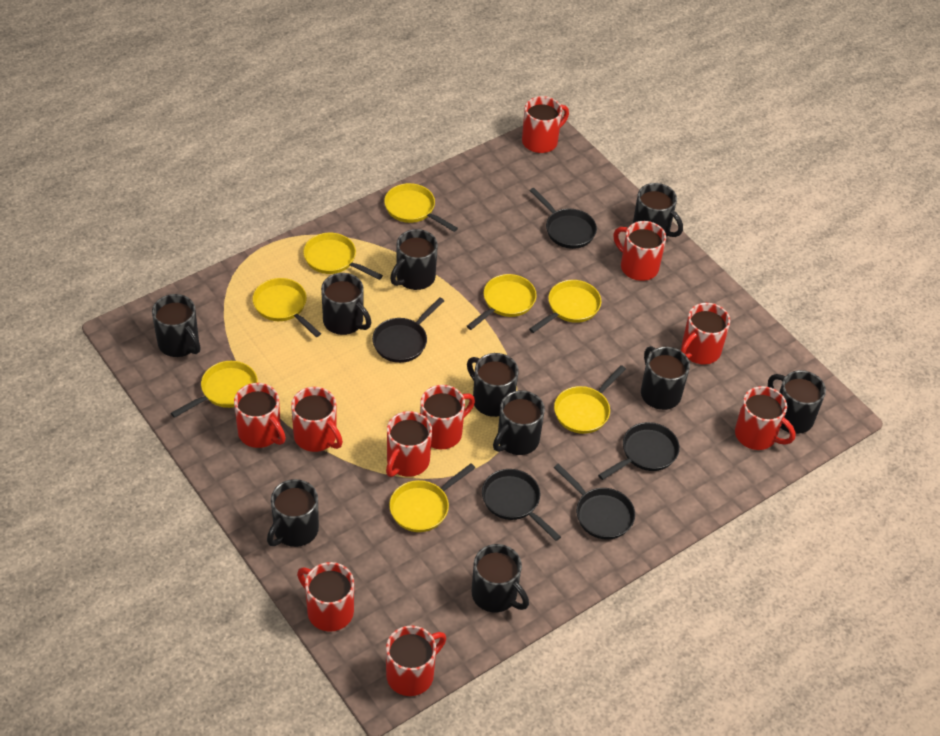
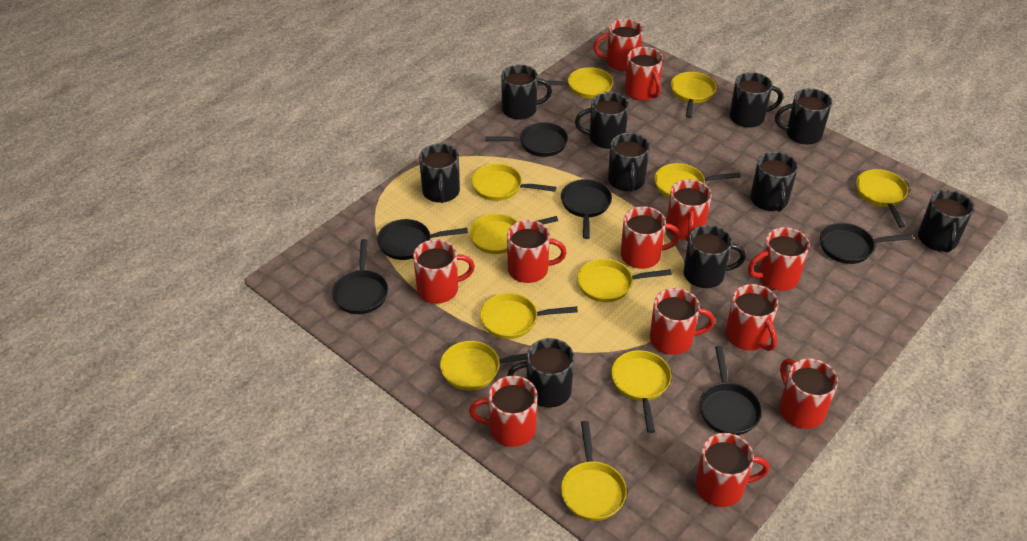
black pan: 5 -> 6
red mug: 10 -> 12
yellow pan: 8 -> 11

